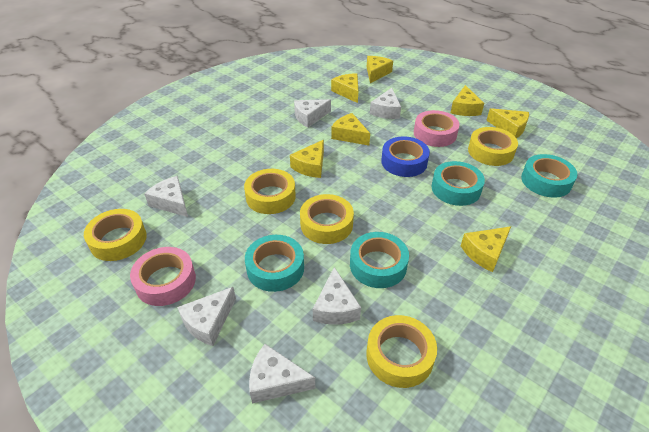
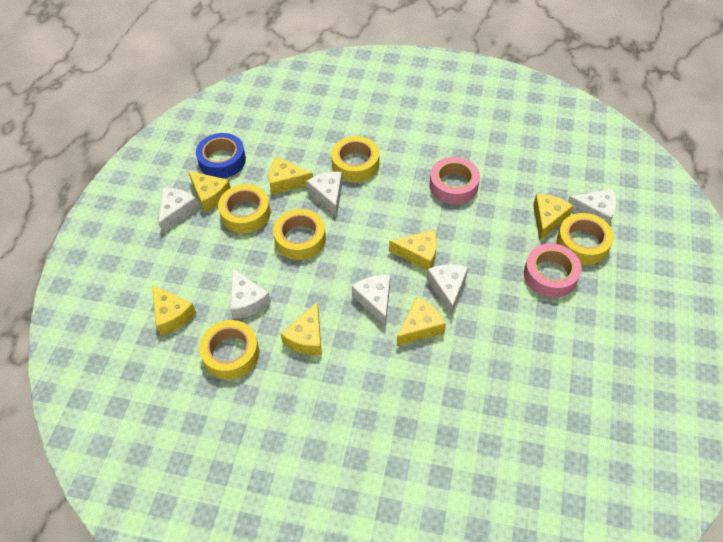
turquoise tape: 4 -> 0

